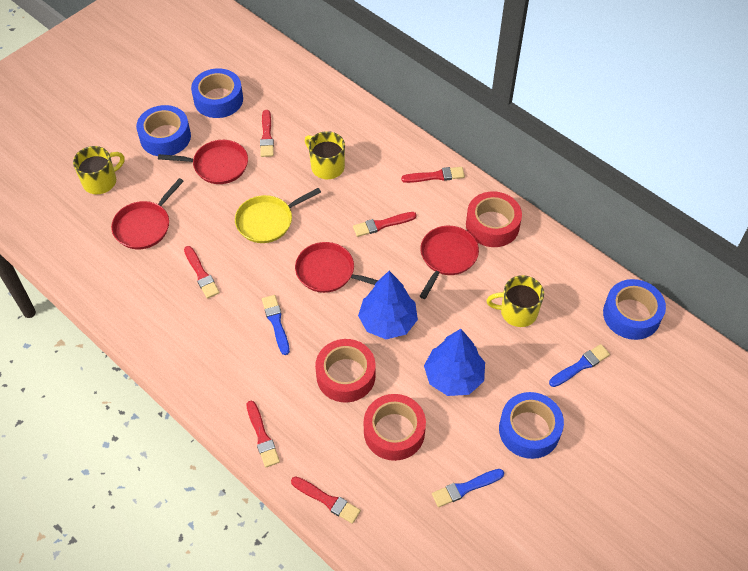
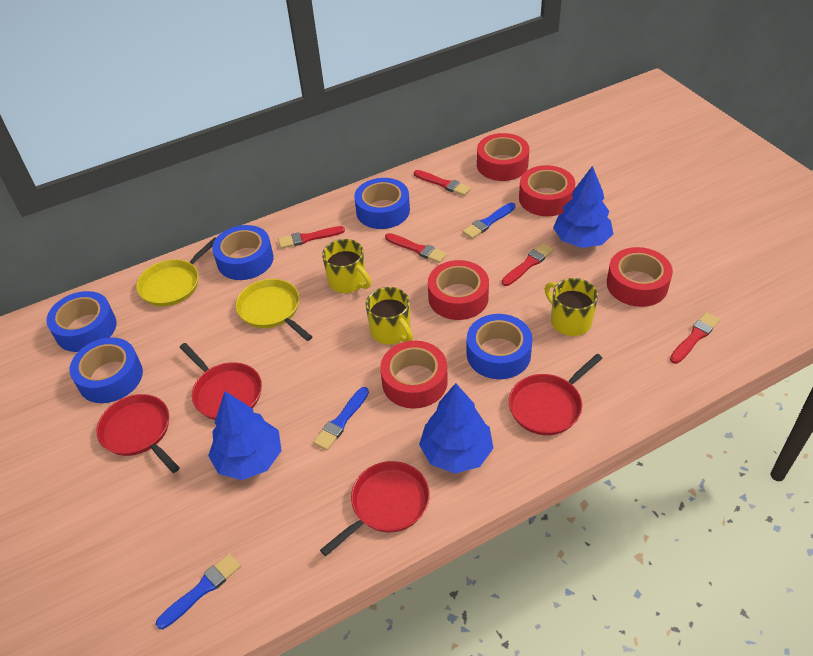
blue tape: 4 -> 5
blue tree: 2 -> 3
red brush: 6 -> 5
red tape: 3 -> 5
yellow pan: 1 -> 2

